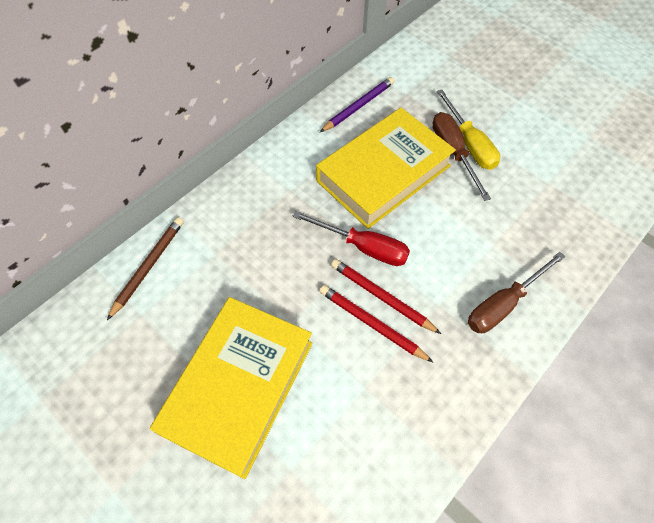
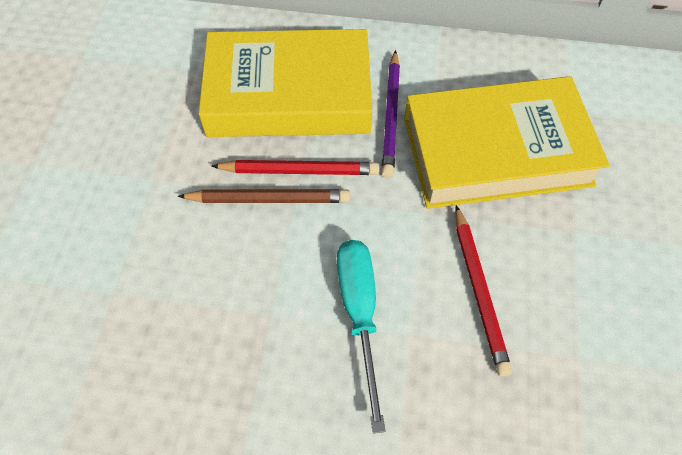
brown screwdriver: 2 -> 0
red screwdriver: 1 -> 0
turquoise screwdriver: 0 -> 1
yellow screwdriver: 1 -> 0

